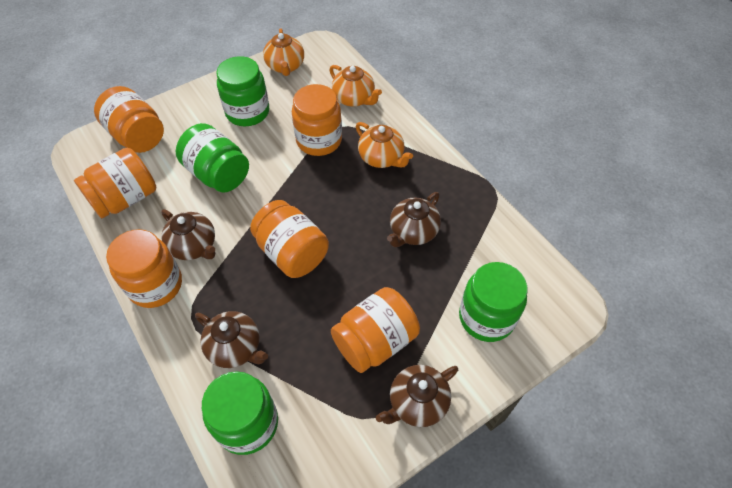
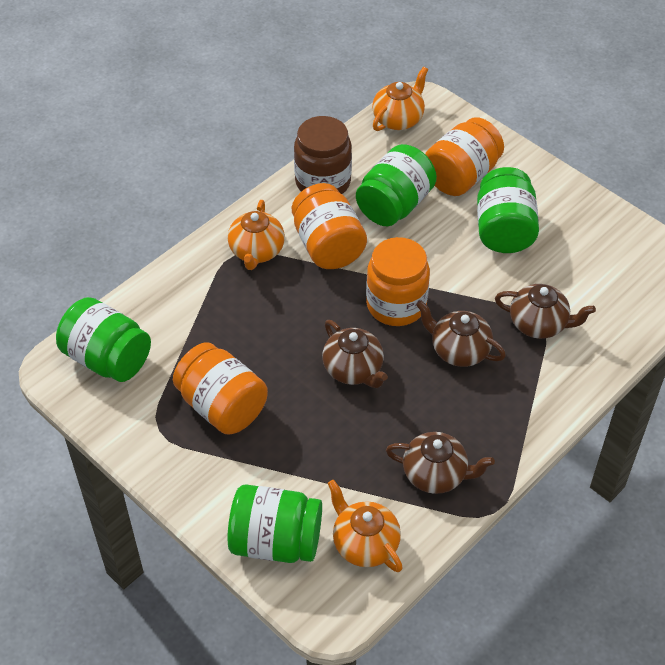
brown jar: 0 -> 1
orange jar: 6 -> 4

